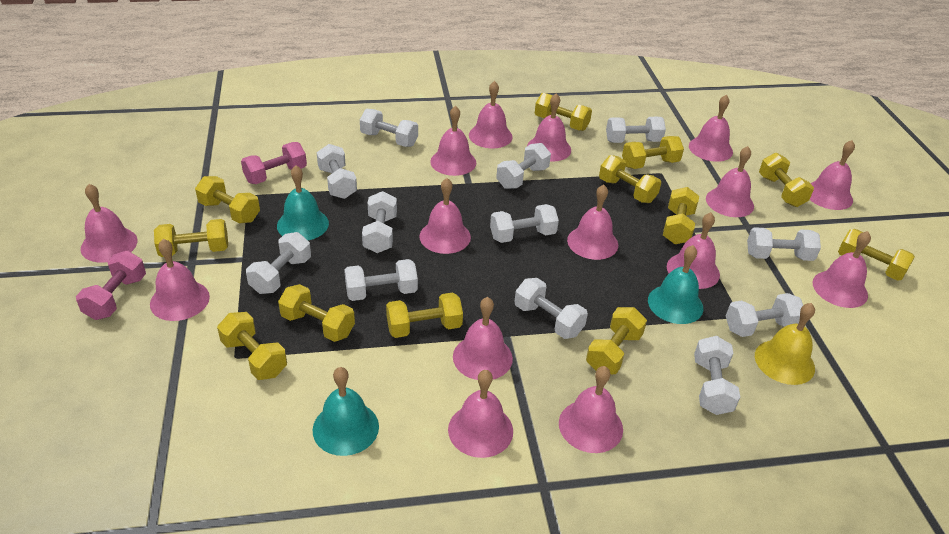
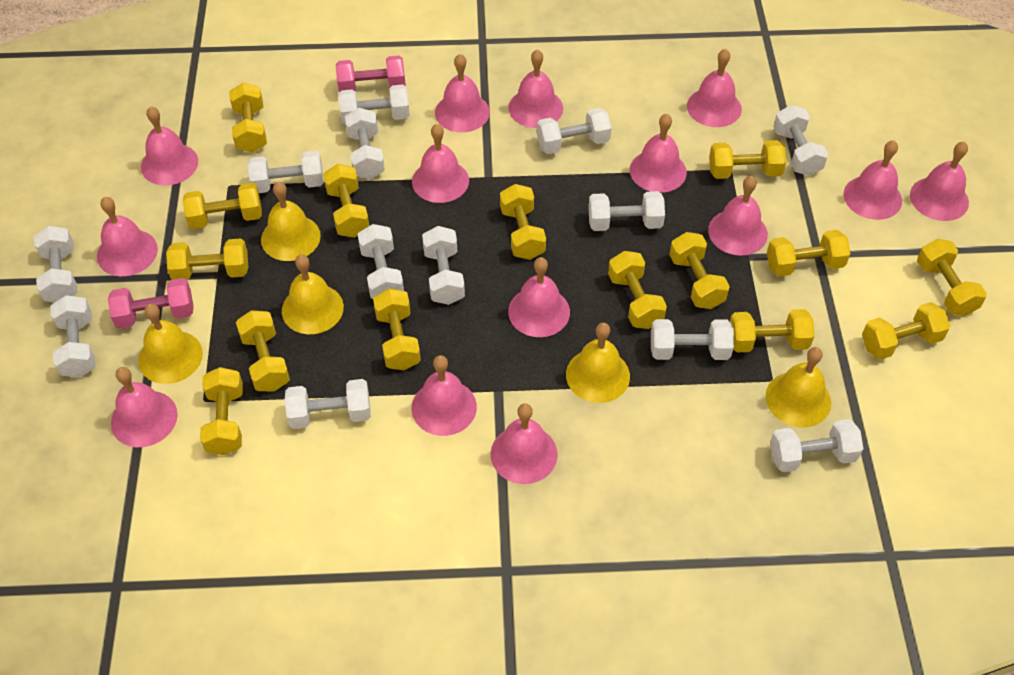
pink bell: 15 -> 14
turquoise bell: 3 -> 0
white dumbbell: 12 -> 13
yellow bell: 1 -> 5
yellow dumbbell: 12 -> 15

